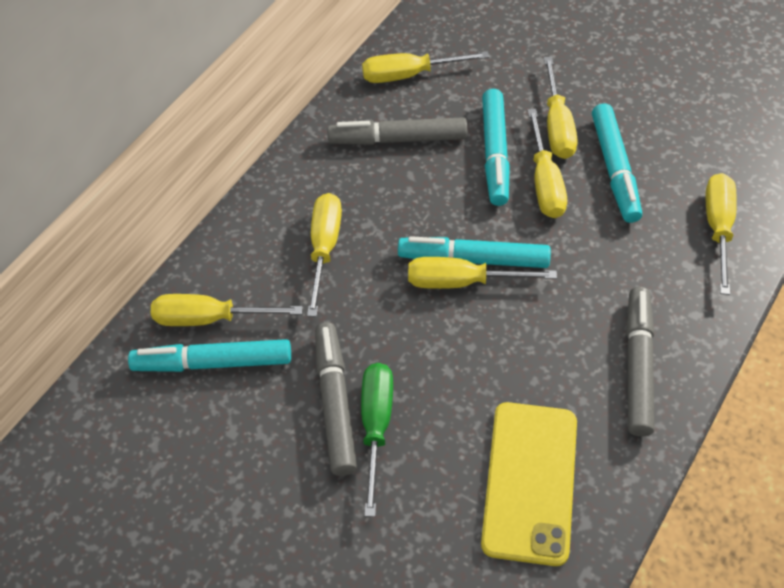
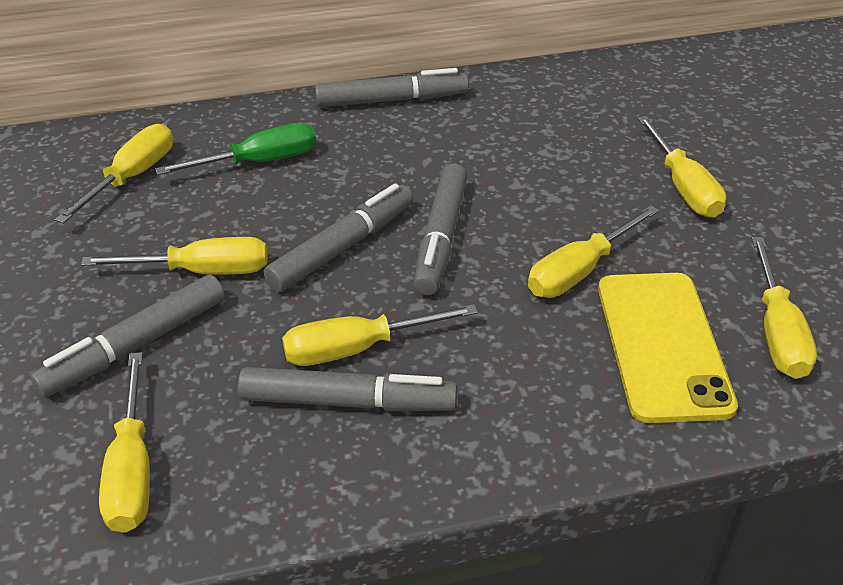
grey marker: 3 -> 5
turquoise marker: 4 -> 0

